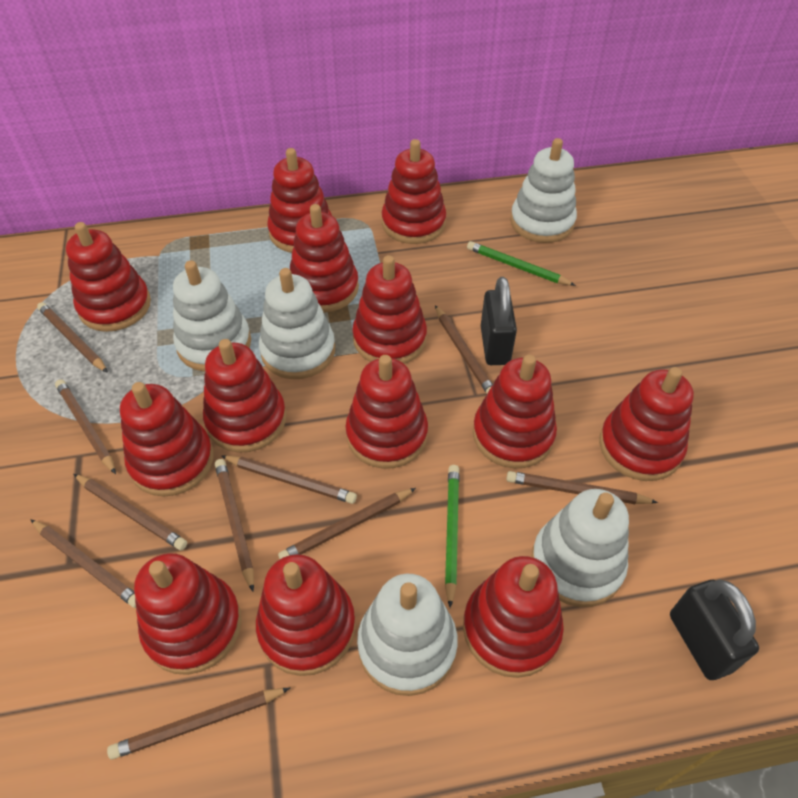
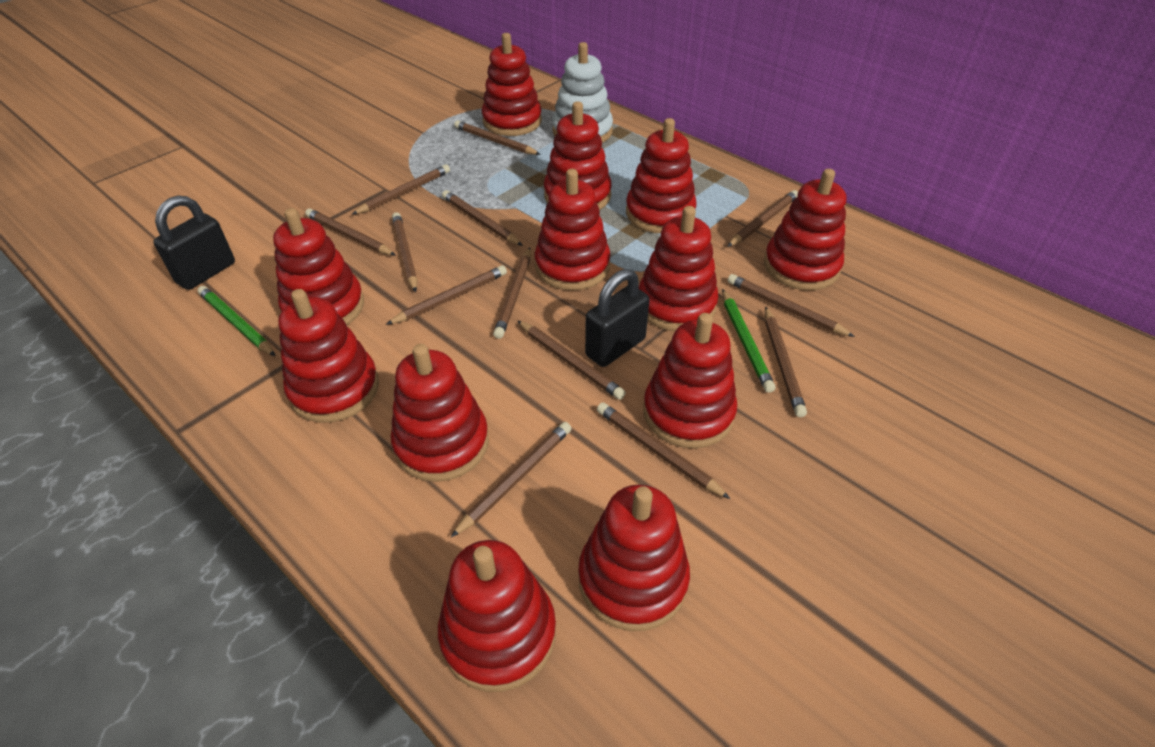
brown pencil: 10 -> 13
red stacking toy: 13 -> 12
white stacking toy: 5 -> 1

